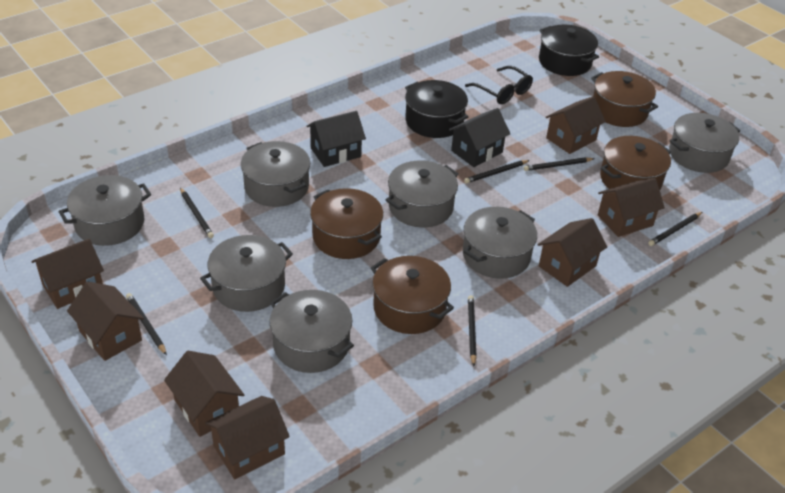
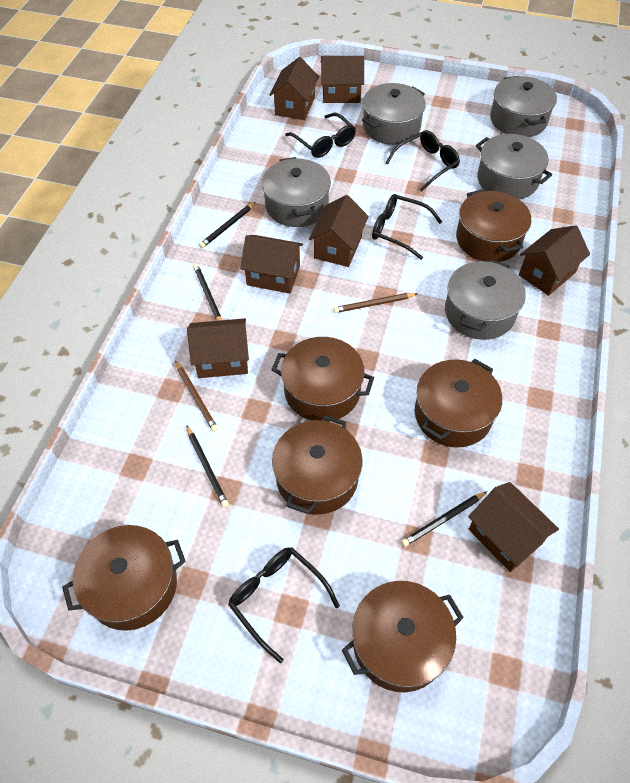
black glasses: 1 -> 4
black house: 2 -> 0
black pencil: 6 -> 4
black pot: 2 -> 0
brown pencil: 0 -> 2
brown pot: 4 -> 6
grey pot: 7 -> 5

